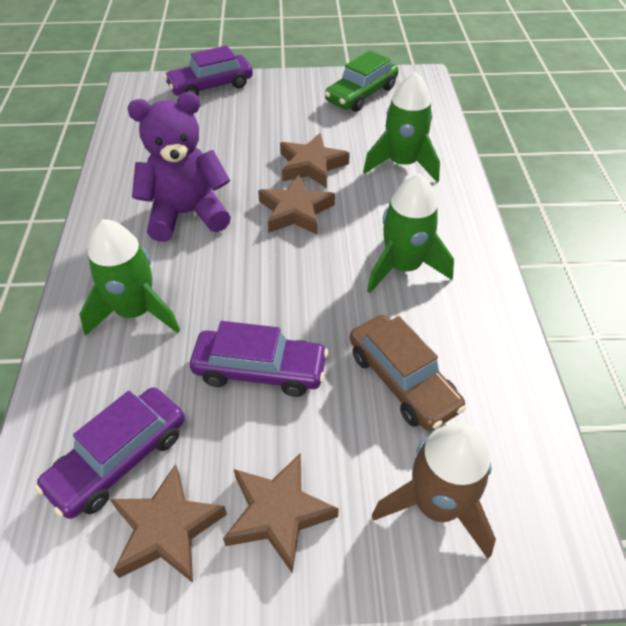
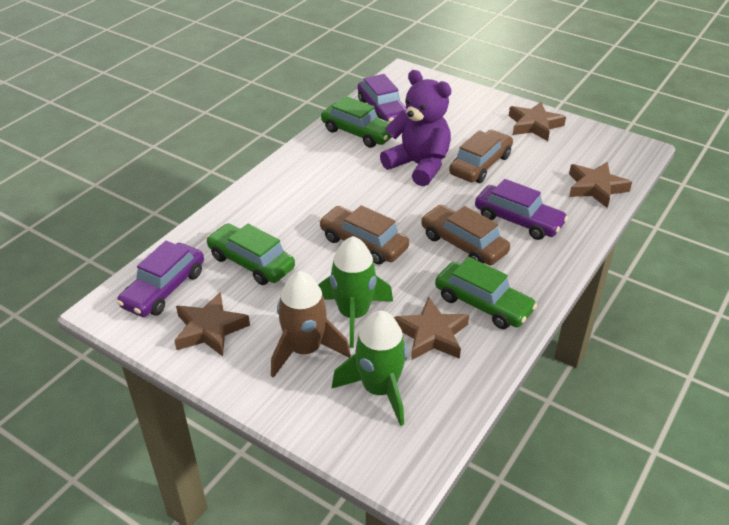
brown car: 1 -> 3
green car: 1 -> 3
green rocket: 3 -> 2

